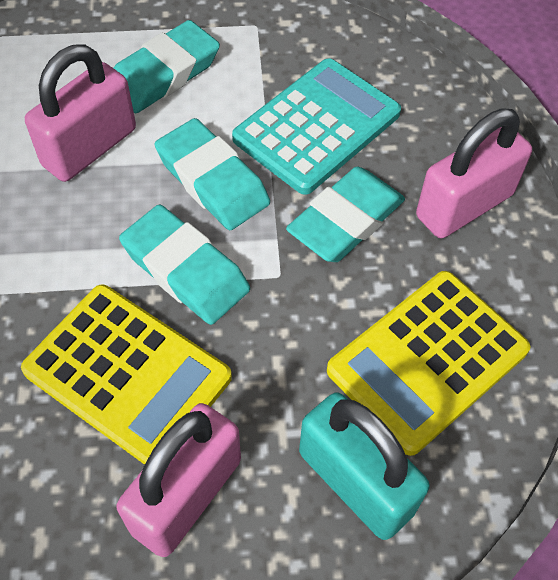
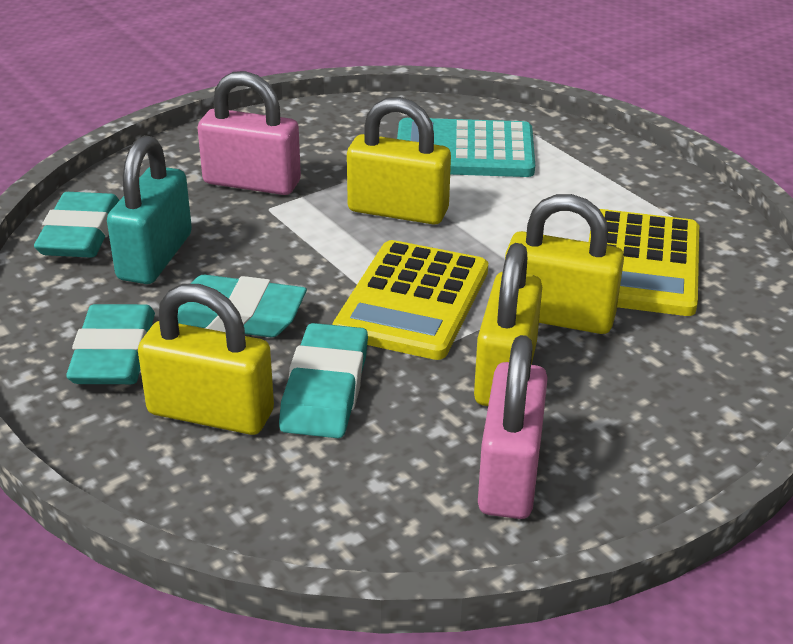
pink padlock: 3 -> 2
yellow padlock: 0 -> 4

